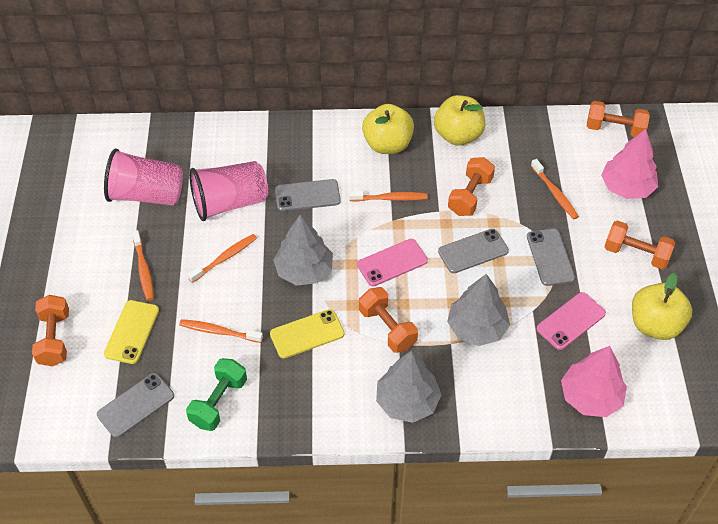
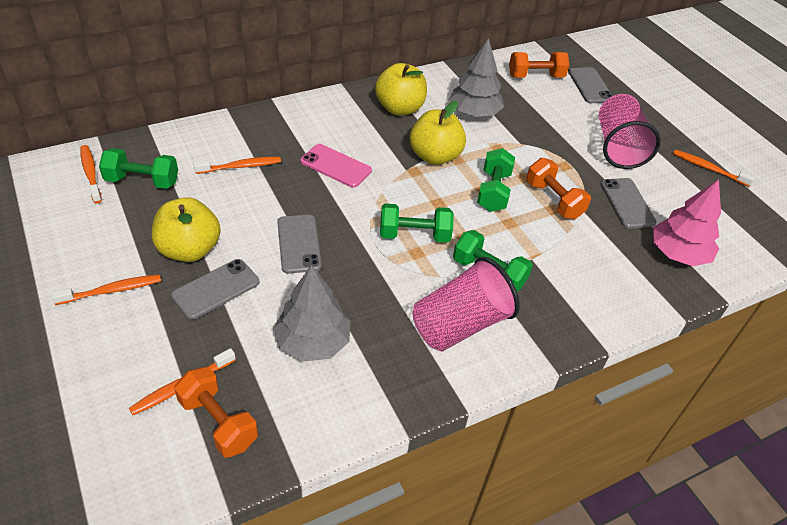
green dumbbell: 1 -> 4
grey tree: 3 -> 2
orange dumbbell: 5 -> 3
pink phone: 2 -> 1
pink tree: 2 -> 1
yellow phone: 2 -> 0

